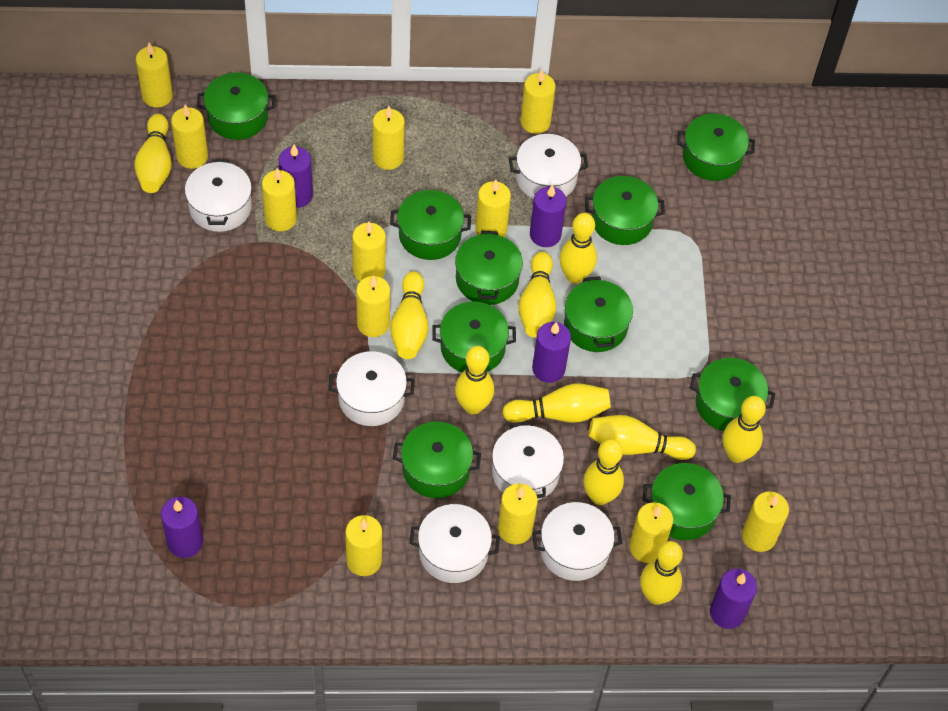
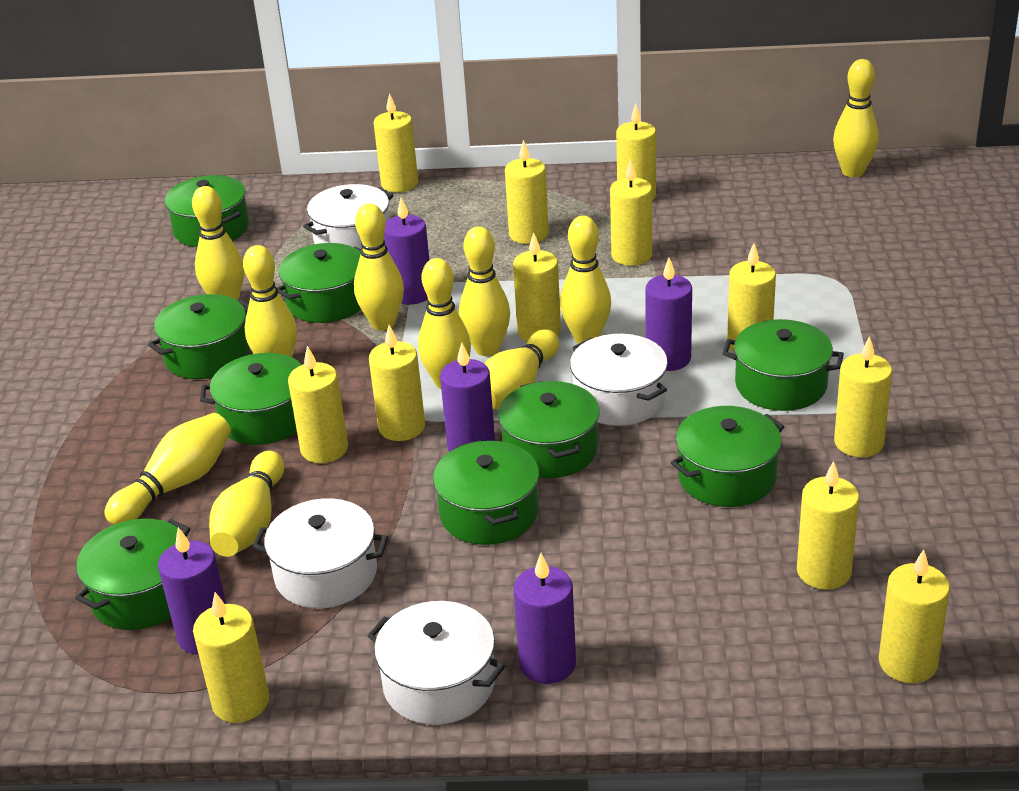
green pot: 10 -> 9
white pot: 6 -> 4

